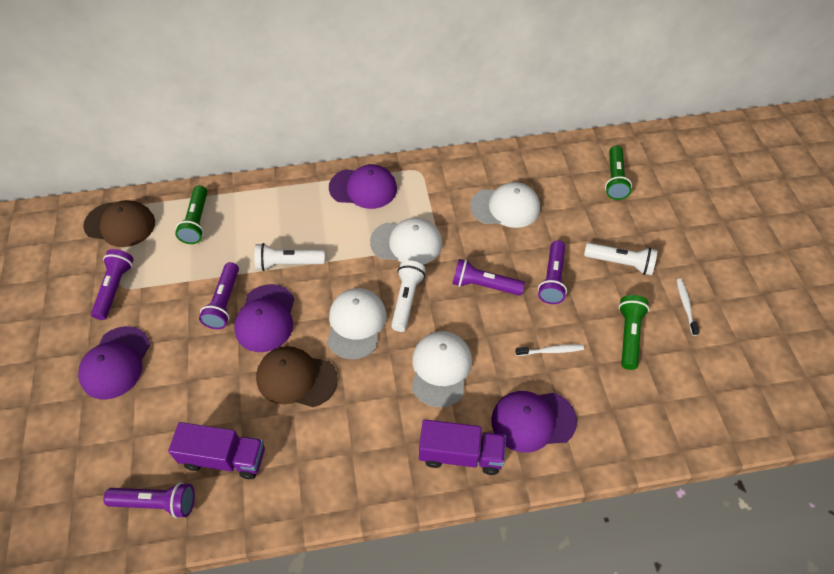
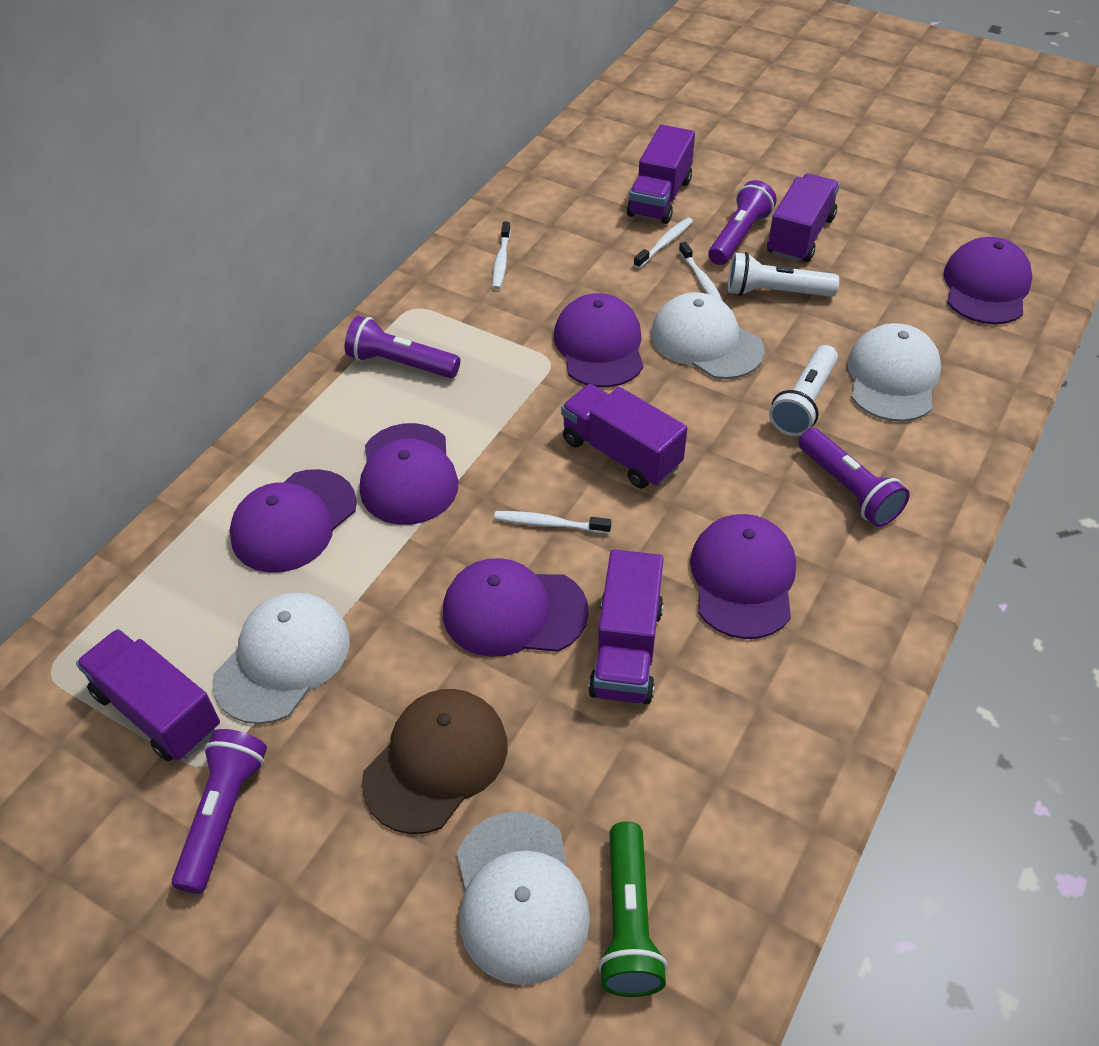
brown cap: 2 -> 1
green flashlight: 3 -> 1
purple cap: 4 -> 6
purple flashlight: 5 -> 4
purple truck: 2 -> 5
white flashlight: 3 -> 2
white toothbrush: 2 -> 4

